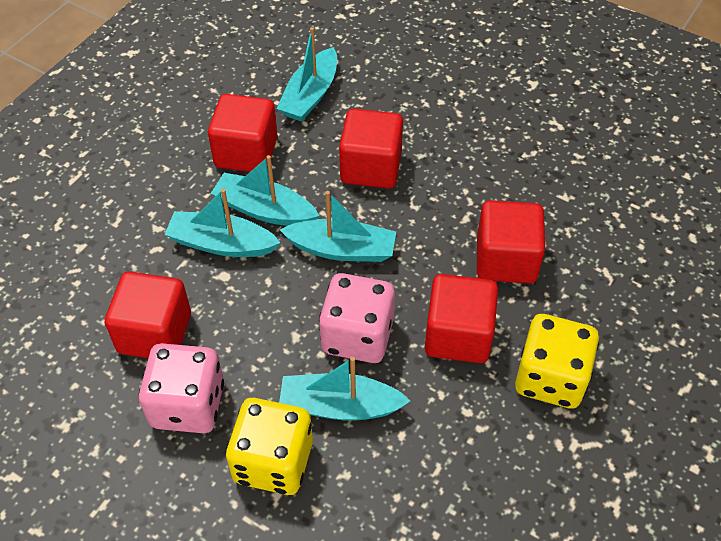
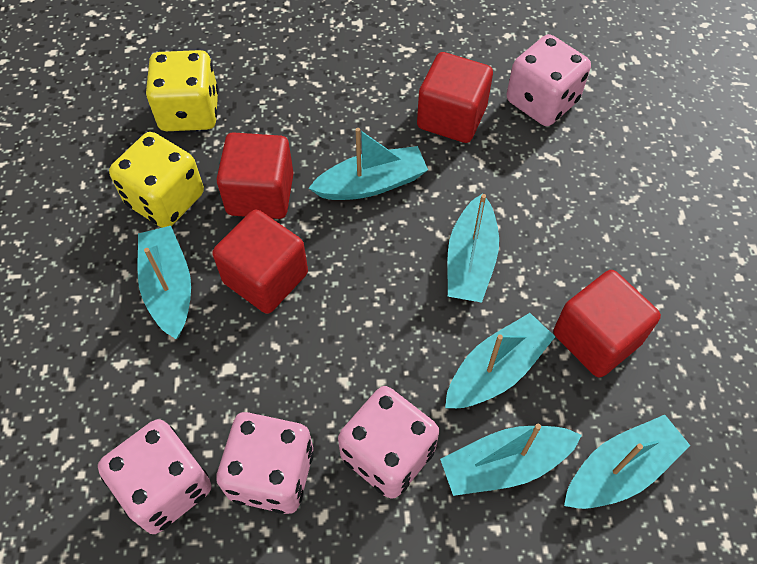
pink dice: 2 -> 4
red cube: 5 -> 4
turquoise boat: 5 -> 6

